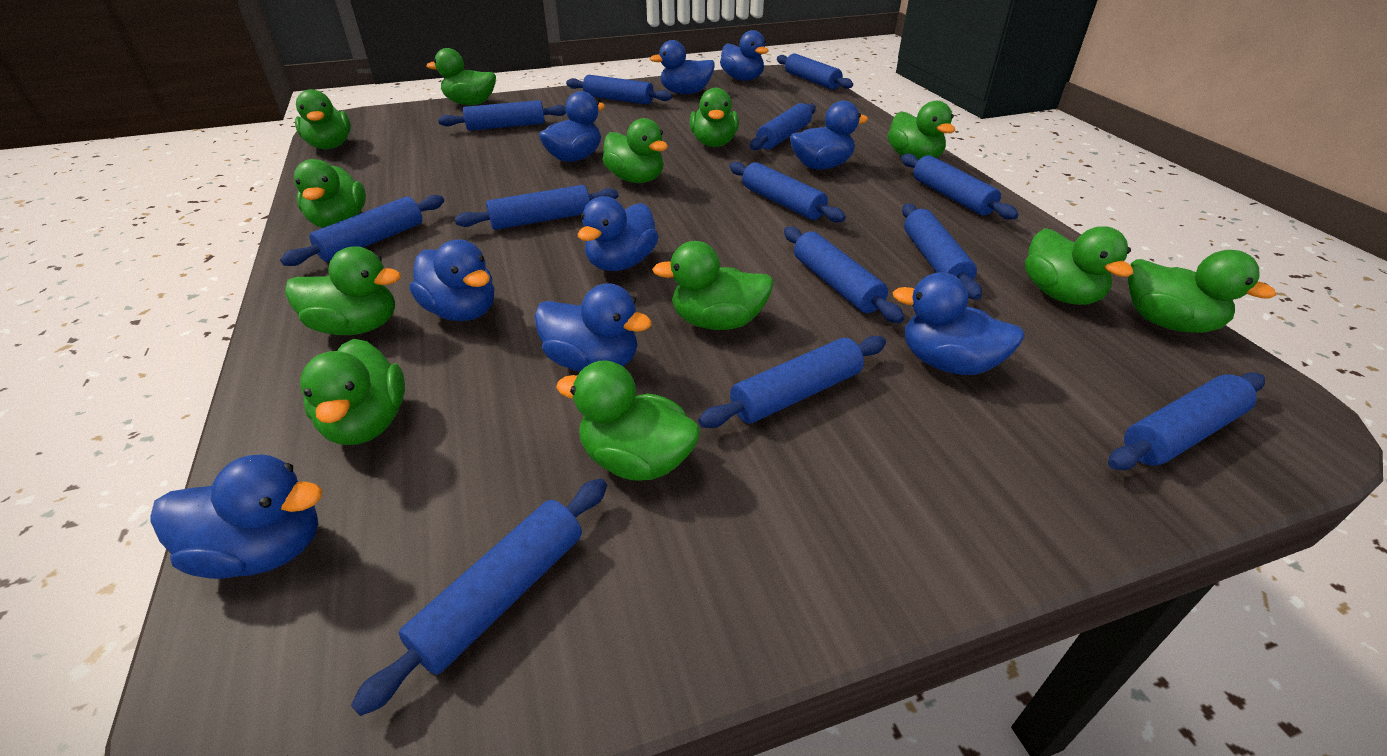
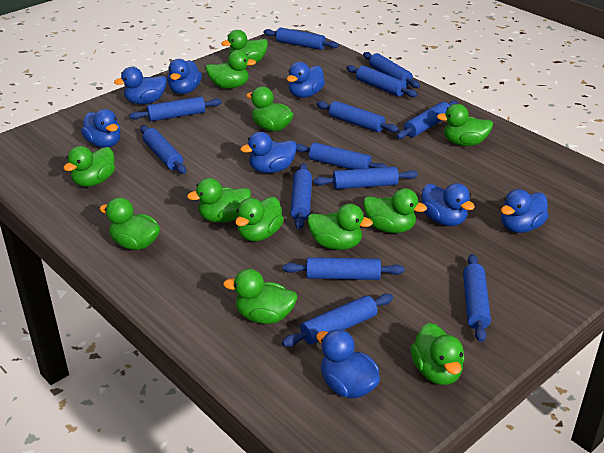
blue duck: 9 -> 8

